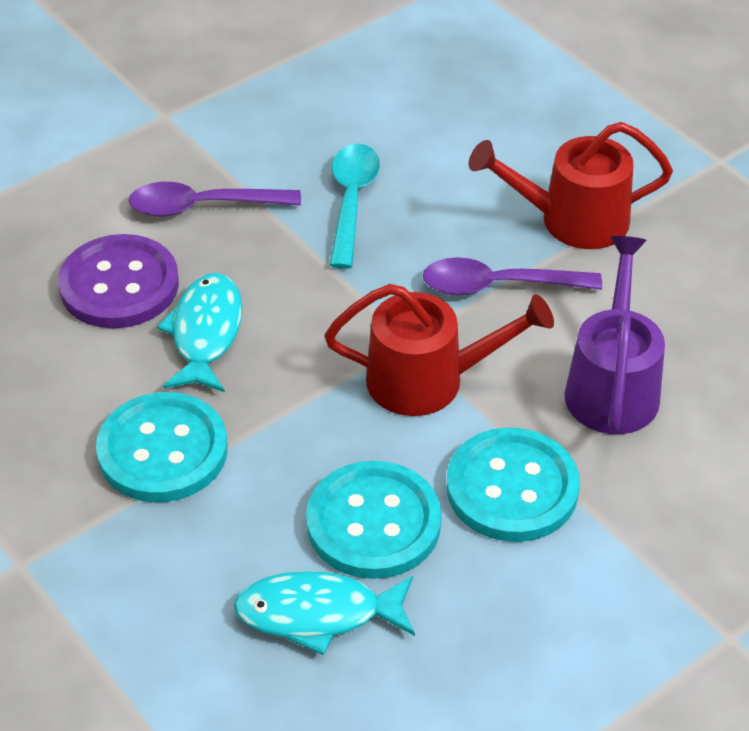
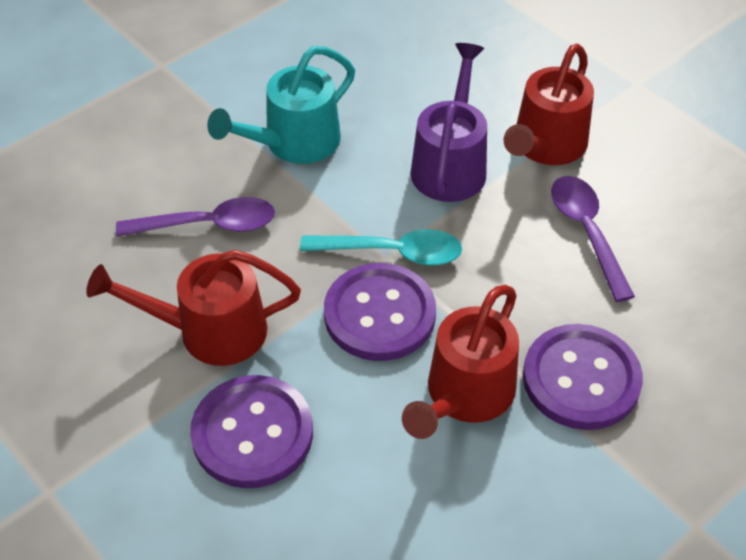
purple button: 1 -> 3
red watering can: 2 -> 3
turquoise button: 3 -> 0
turquoise fish: 2 -> 0
turquoise watering can: 0 -> 1

